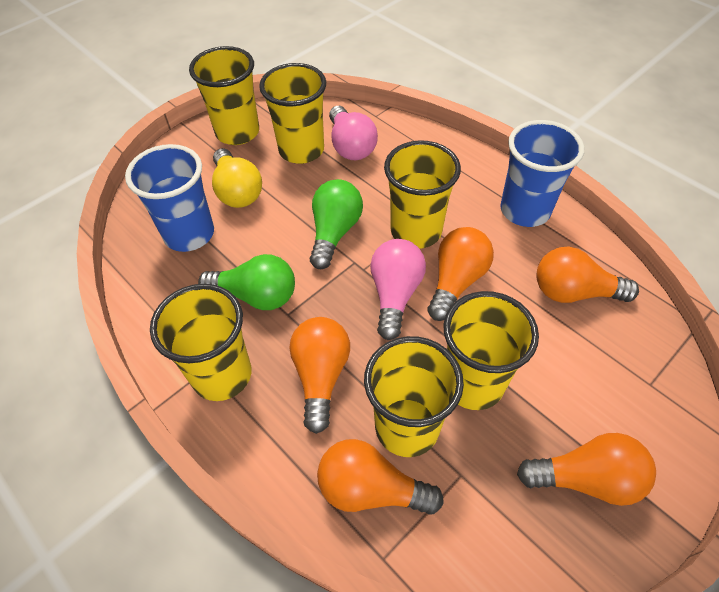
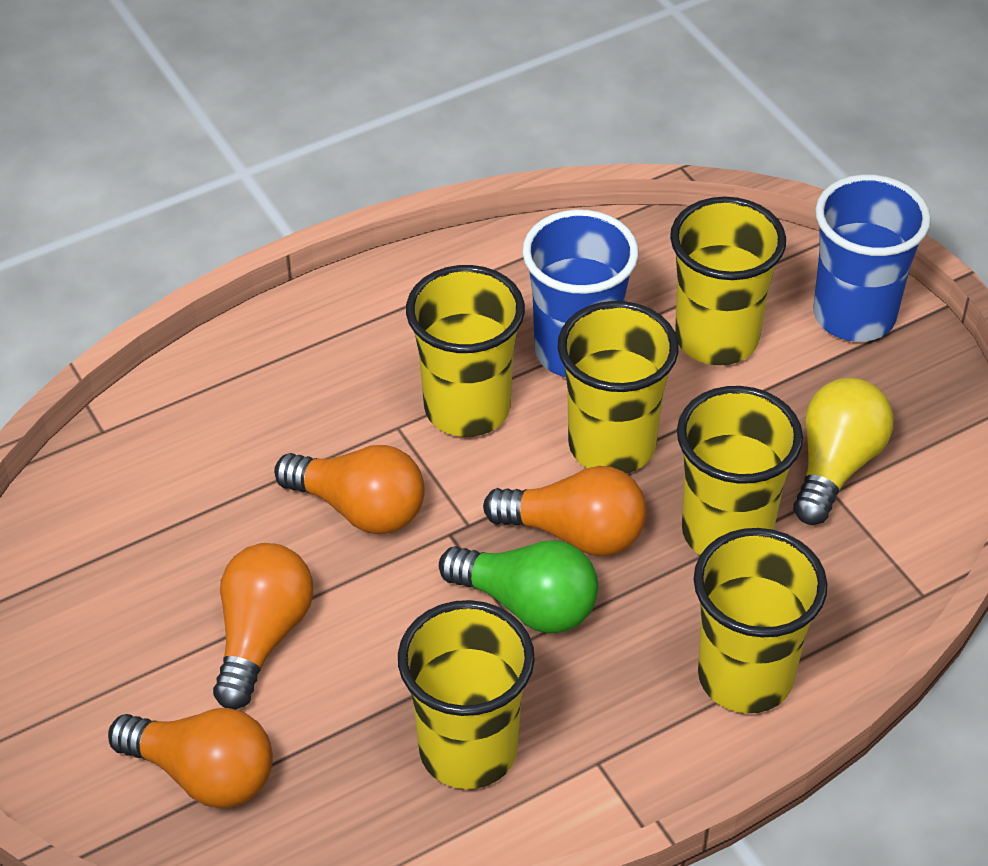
green light bulb: 2 -> 1
orange light bulb: 5 -> 4
pink light bulb: 2 -> 0

